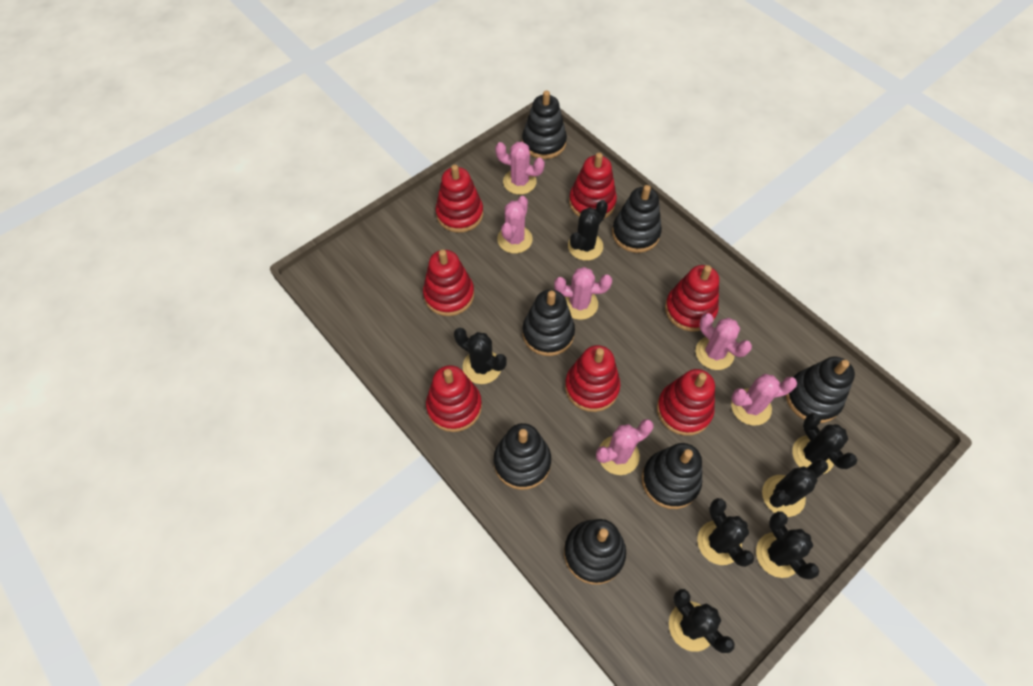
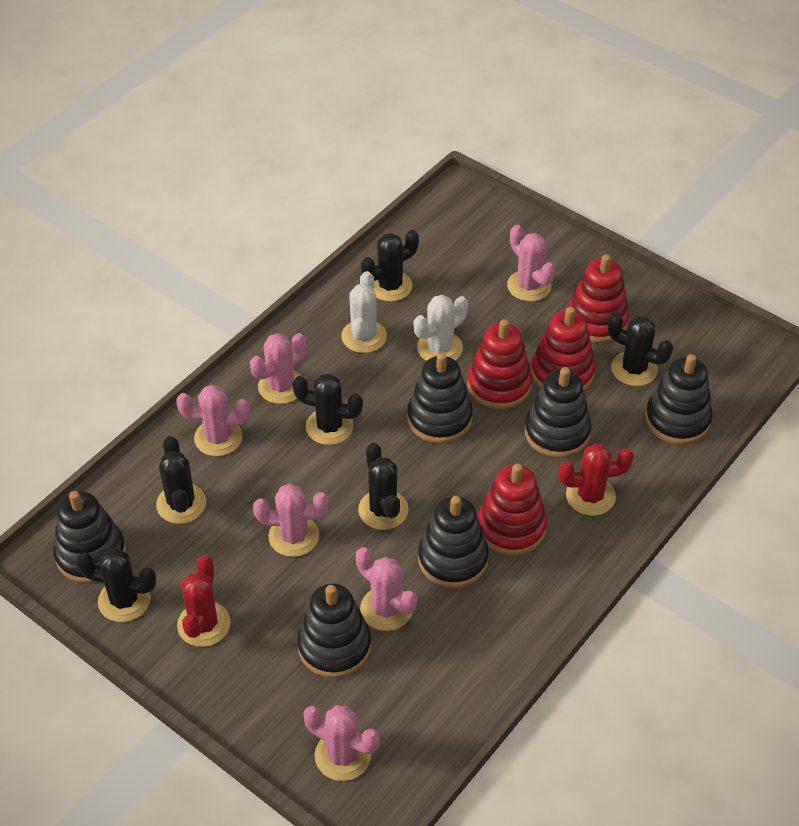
black cactus: 7 -> 6
black stacking toy: 7 -> 6
red cactus: 0 -> 2
red stacking toy: 7 -> 4
white cactus: 0 -> 2

